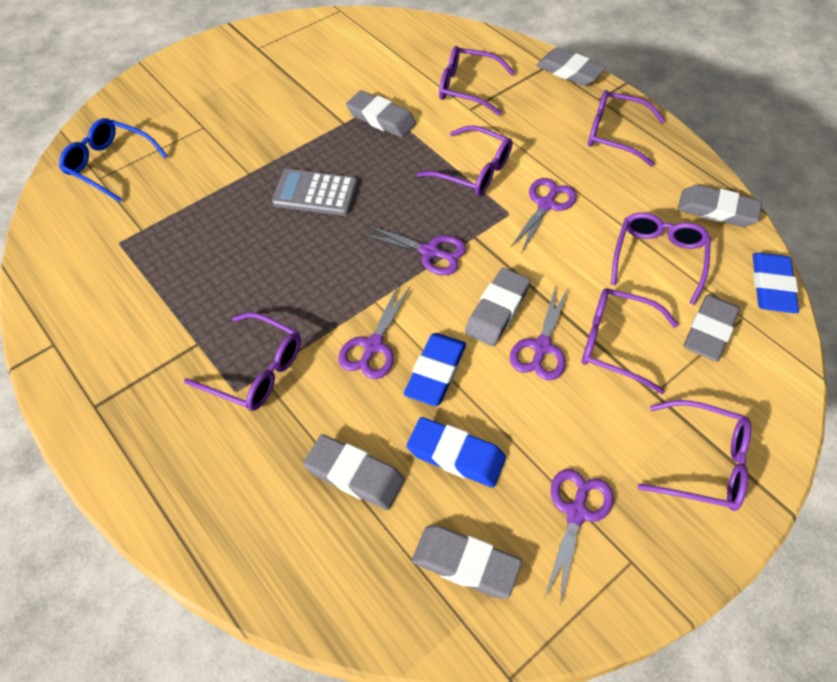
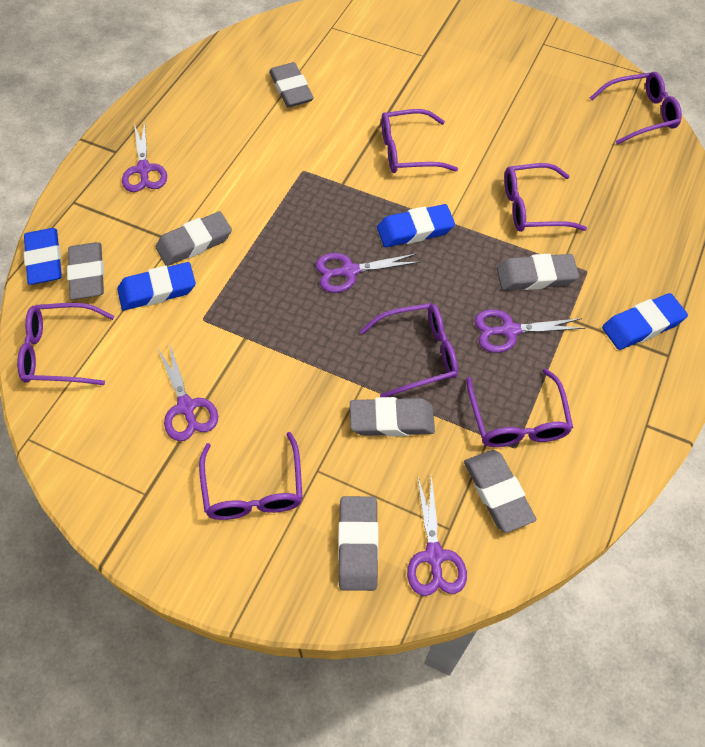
blue eraser: 3 -> 4
blue glasses: 1 -> 0
grey calculator: 1 -> 0

